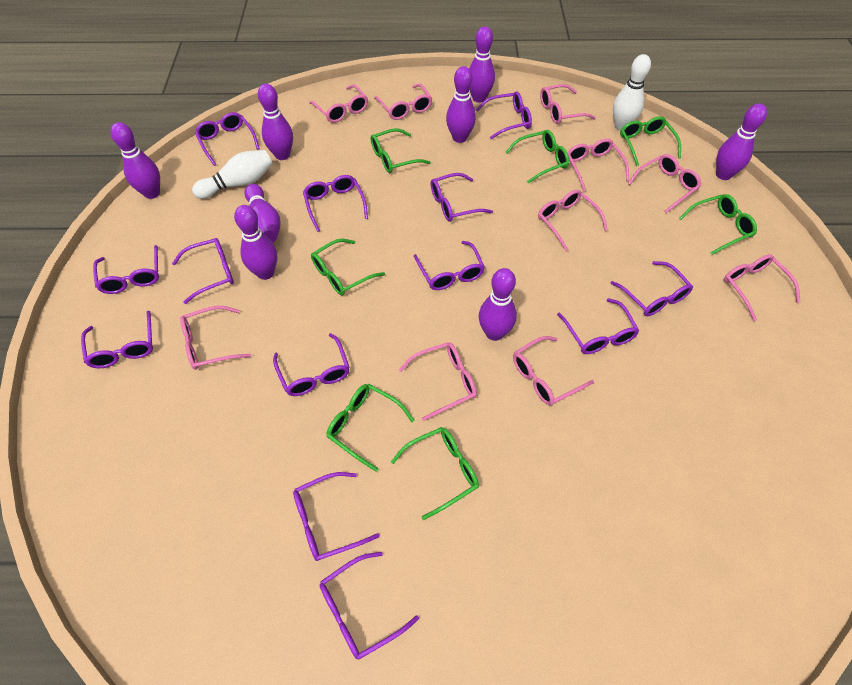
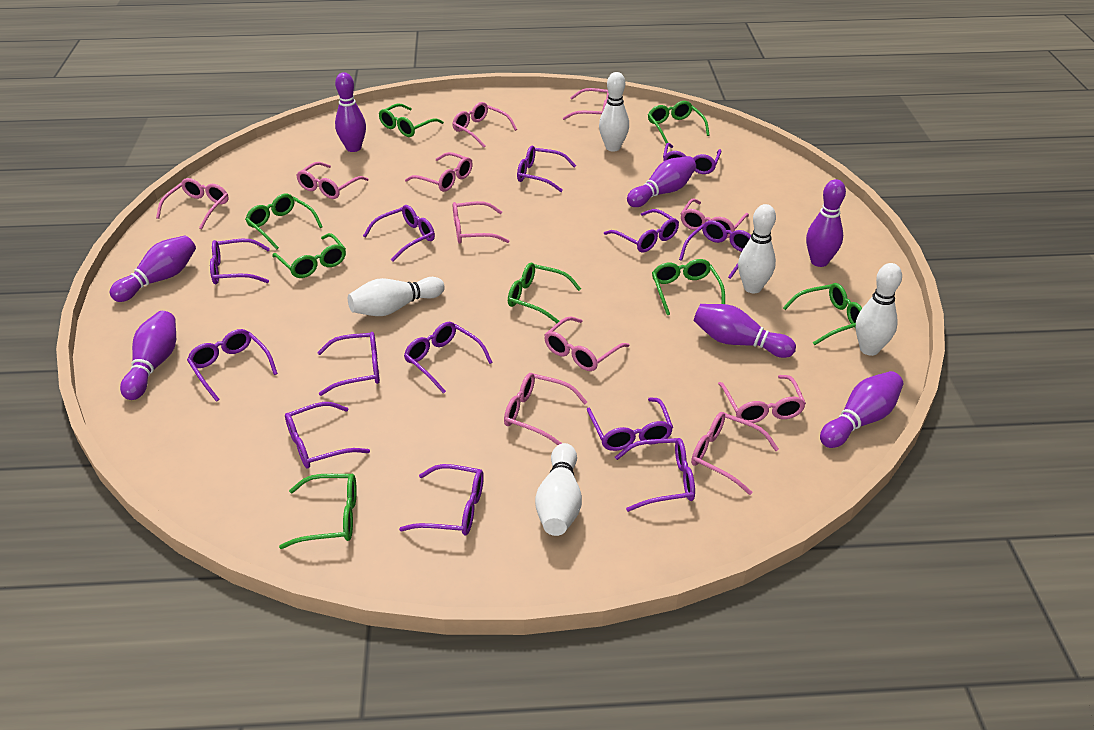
green glasses: 7 -> 8
pink glasses: 10 -> 11
purple bowling pin: 8 -> 7
white bowling pin: 2 -> 5

